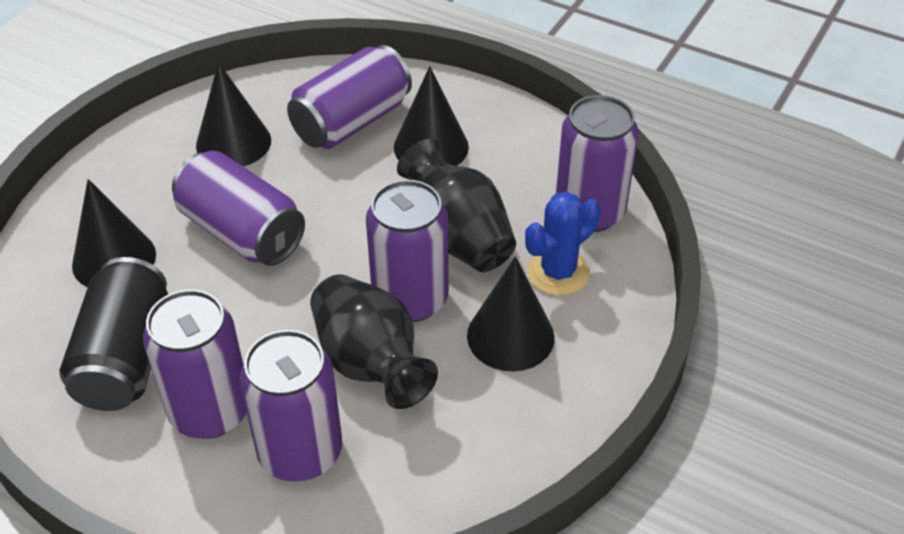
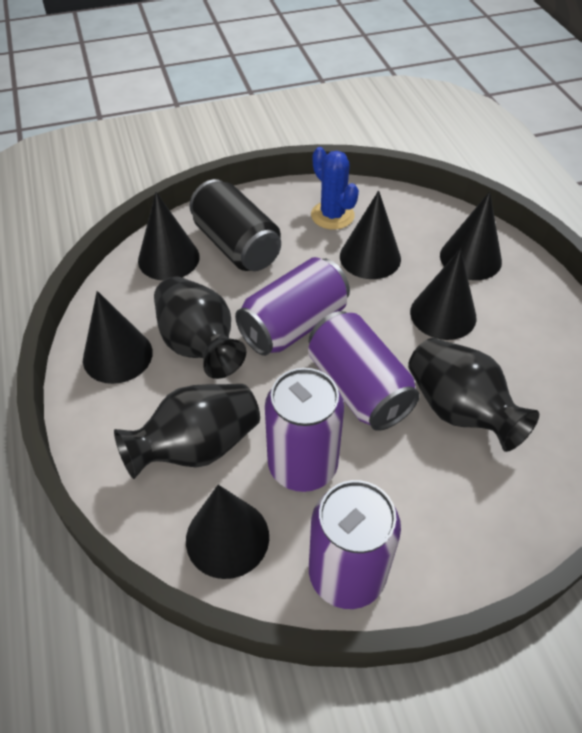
black cone: 4 -> 6
black vase: 2 -> 3
purple can: 6 -> 4

